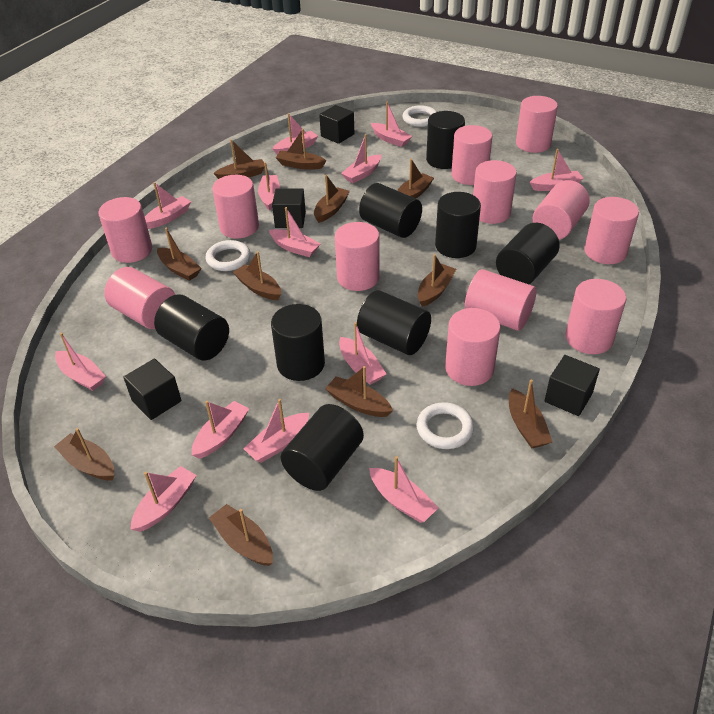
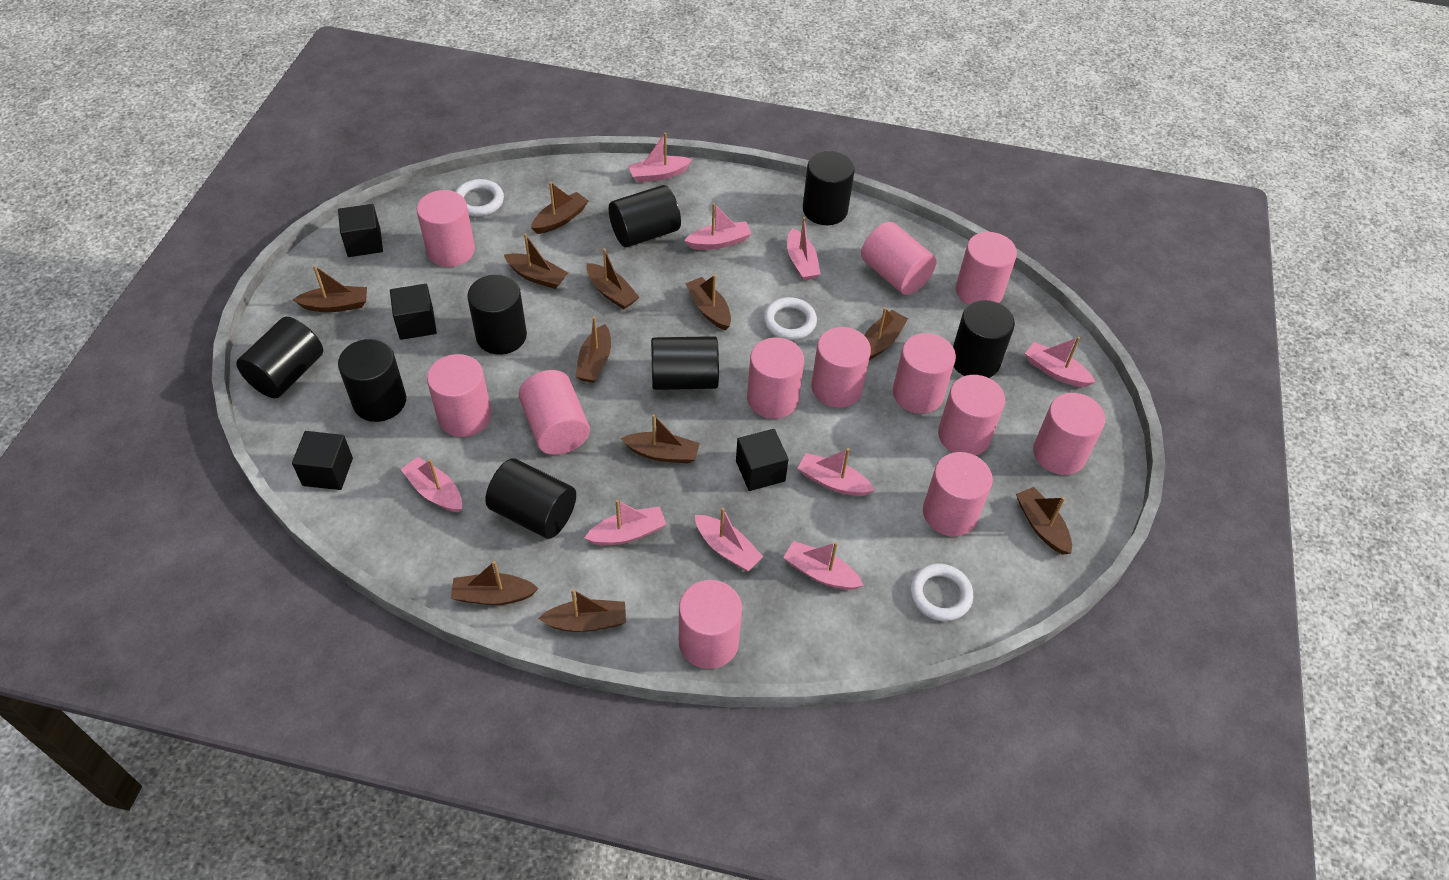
pink boat: 13 -> 9

